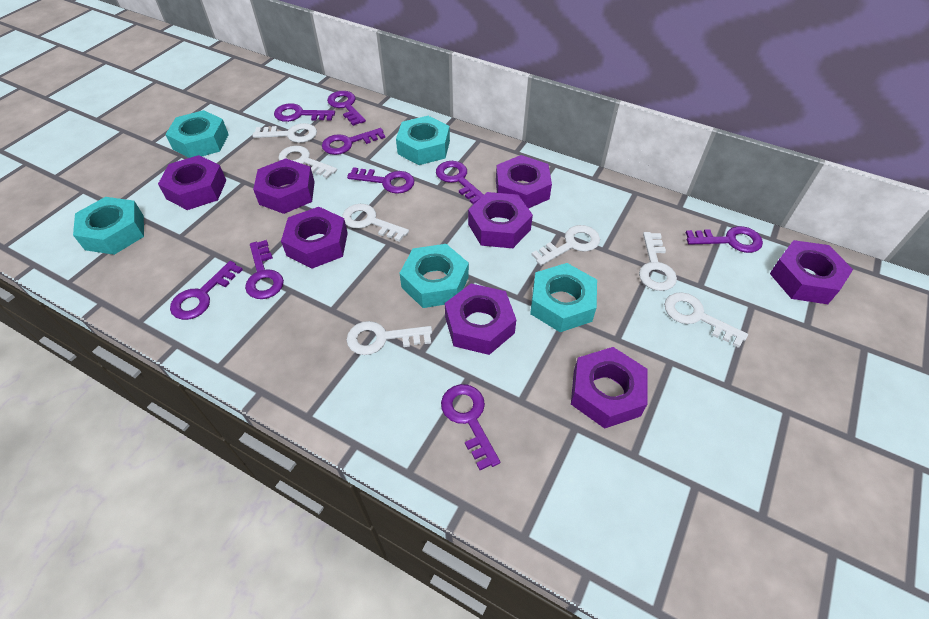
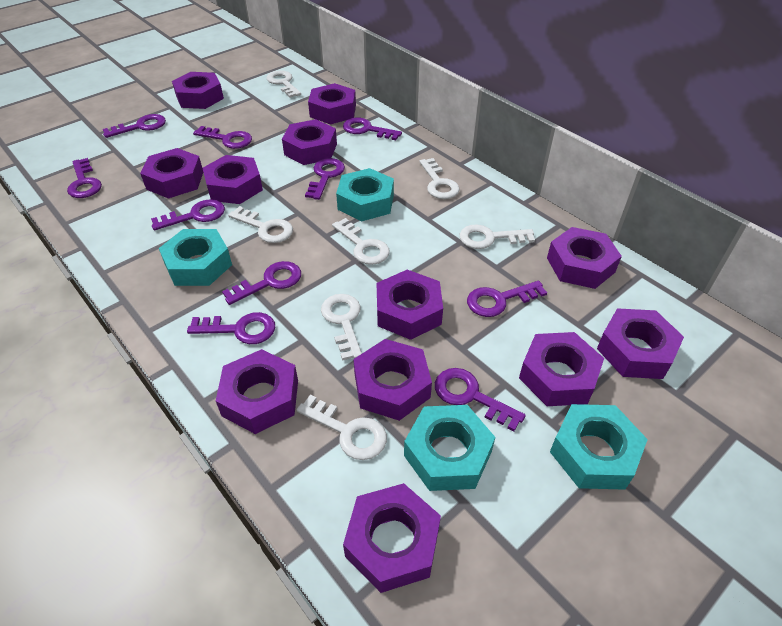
purple key: 9 -> 10
purple nut: 8 -> 12
turquoise nut: 5 -> 4

